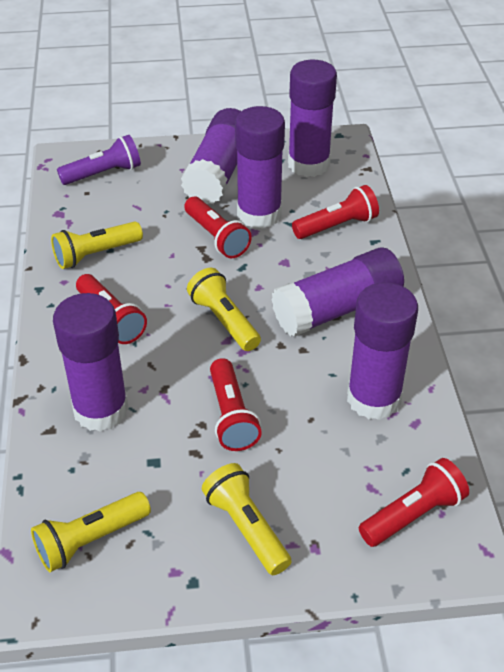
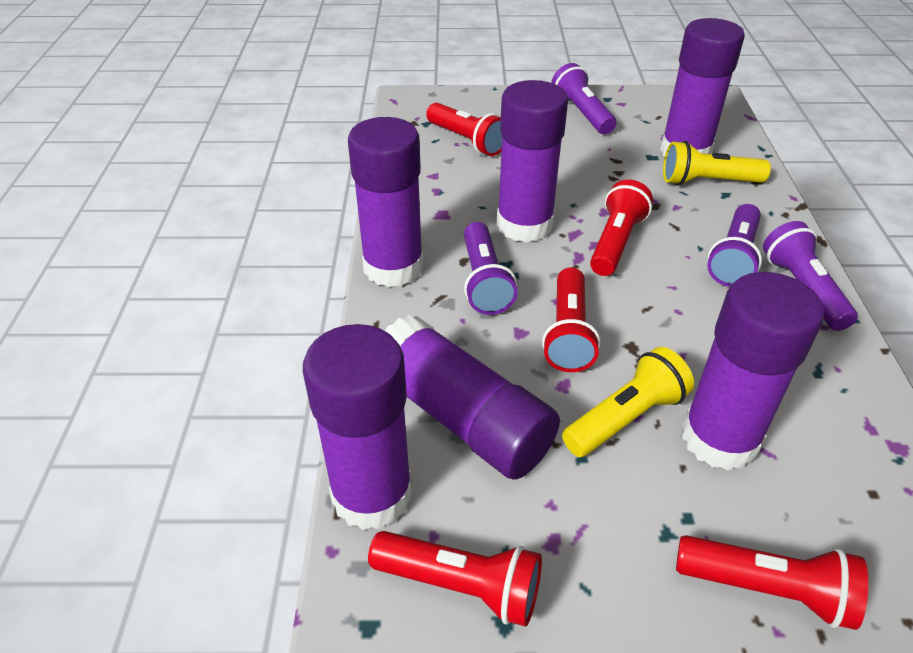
purple flashlight: 1 -> 4
yellow flashlight: 4 -> 2

